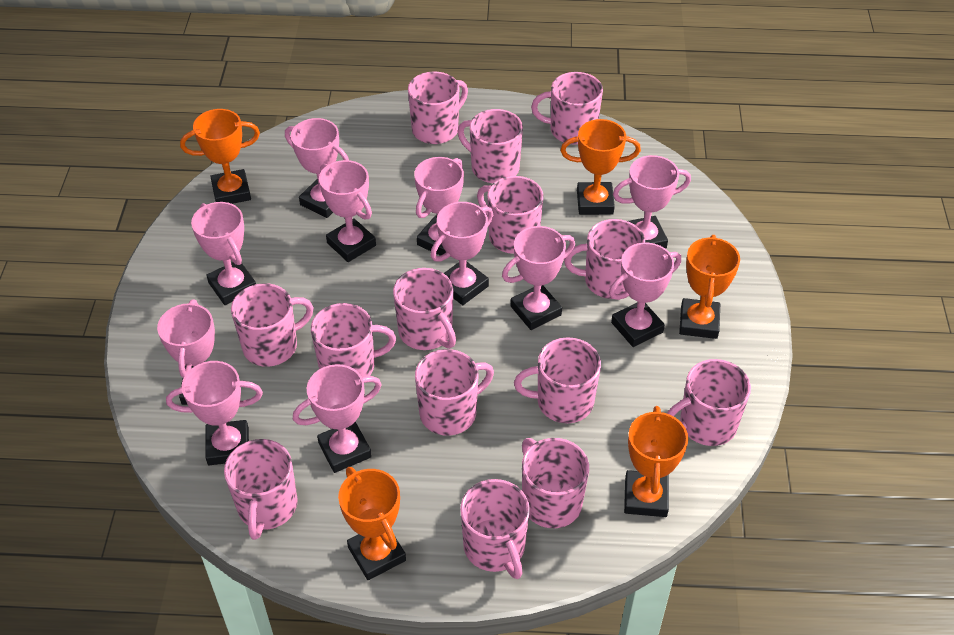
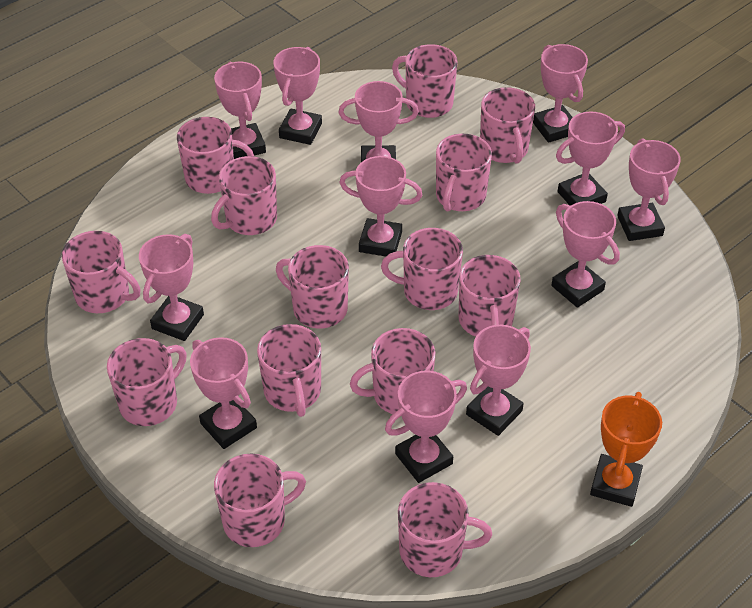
orange trophy: 5 -> 1
pink trophy: 11 -> 12

